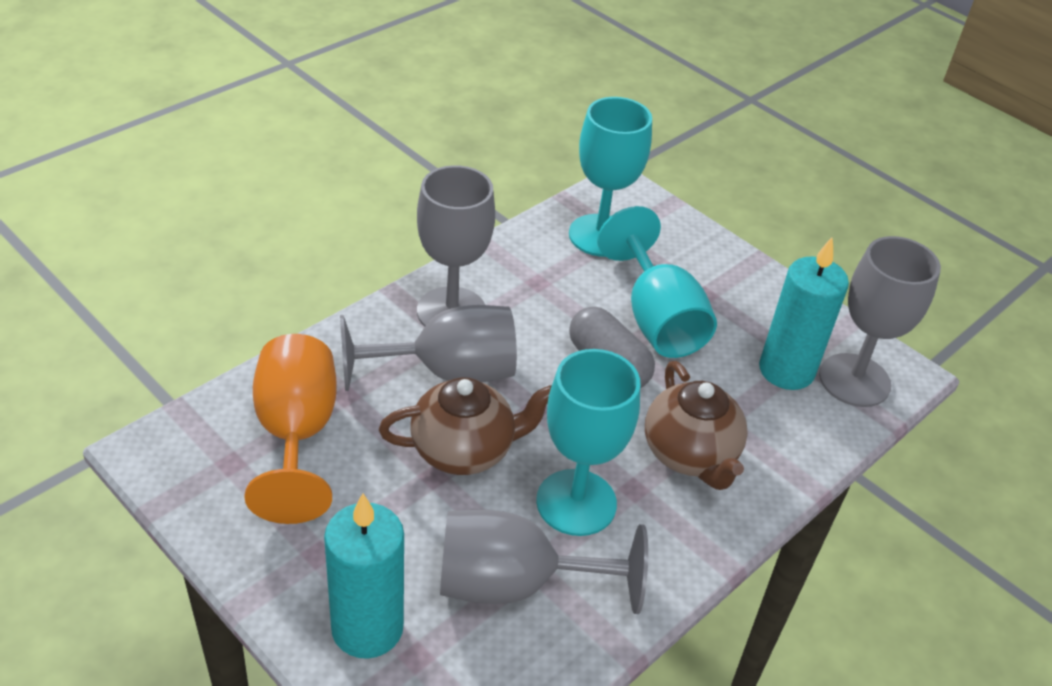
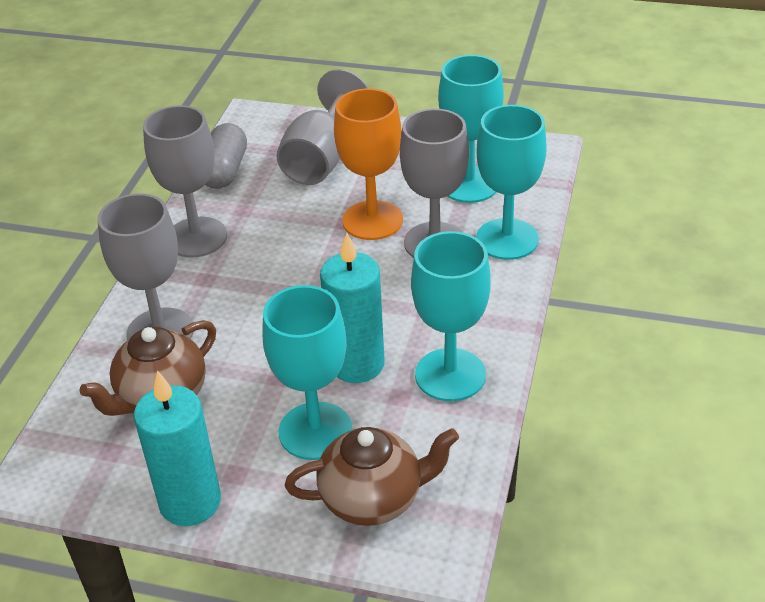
turquoise goblet: 3 -> 4

